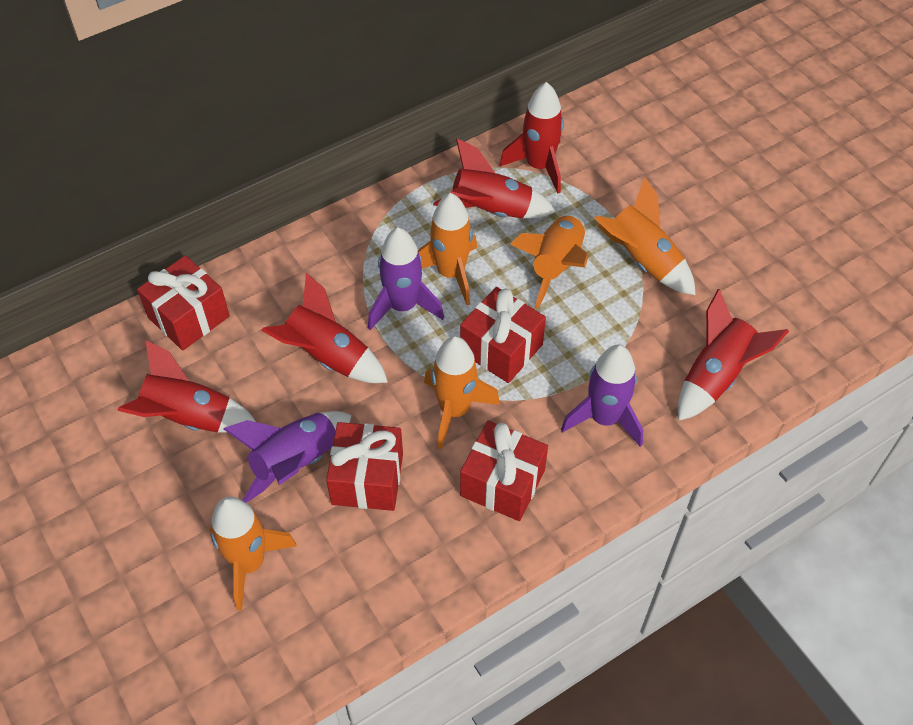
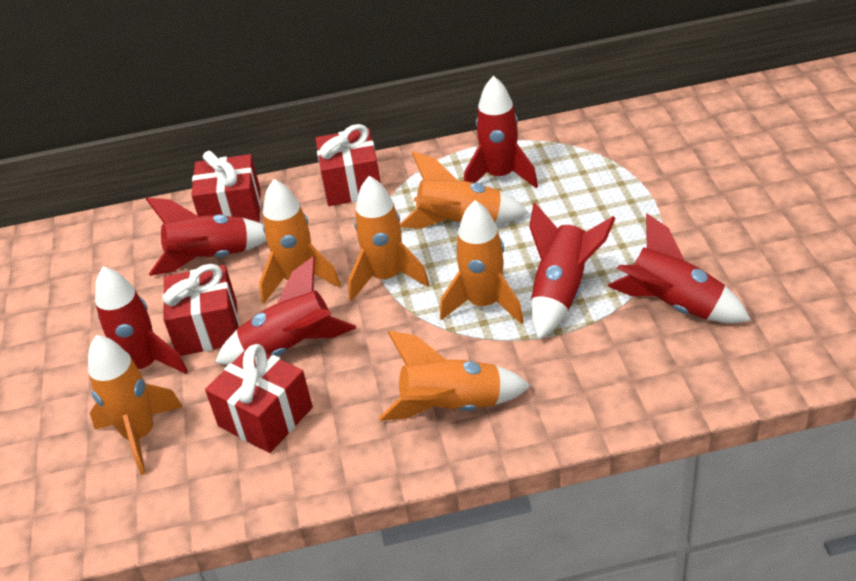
orange rocket: 5 -> 6
purple rocket: 3 -> 0
red rocket: 5 -> 6

